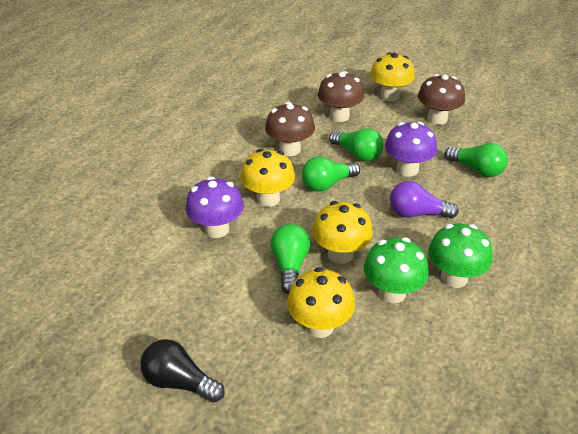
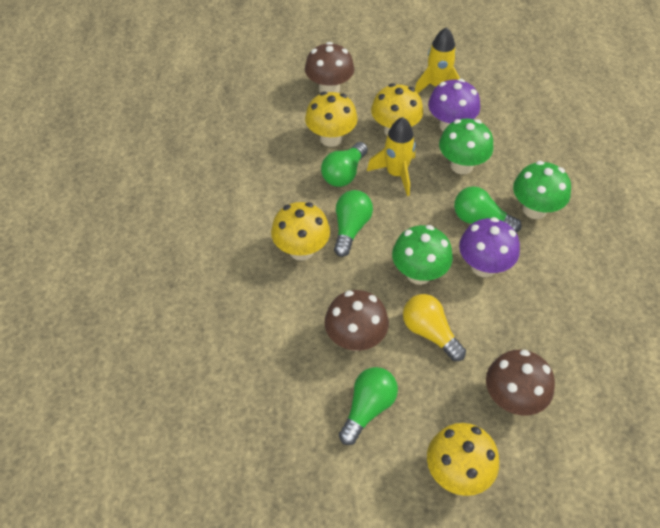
black light bulb: 1 -> 0
green mushroom: 2 -> 3
purple light bulb: 1 -> 0
yellow light bulb: 0 -> 1
yellow rocket: 0 -> 2

